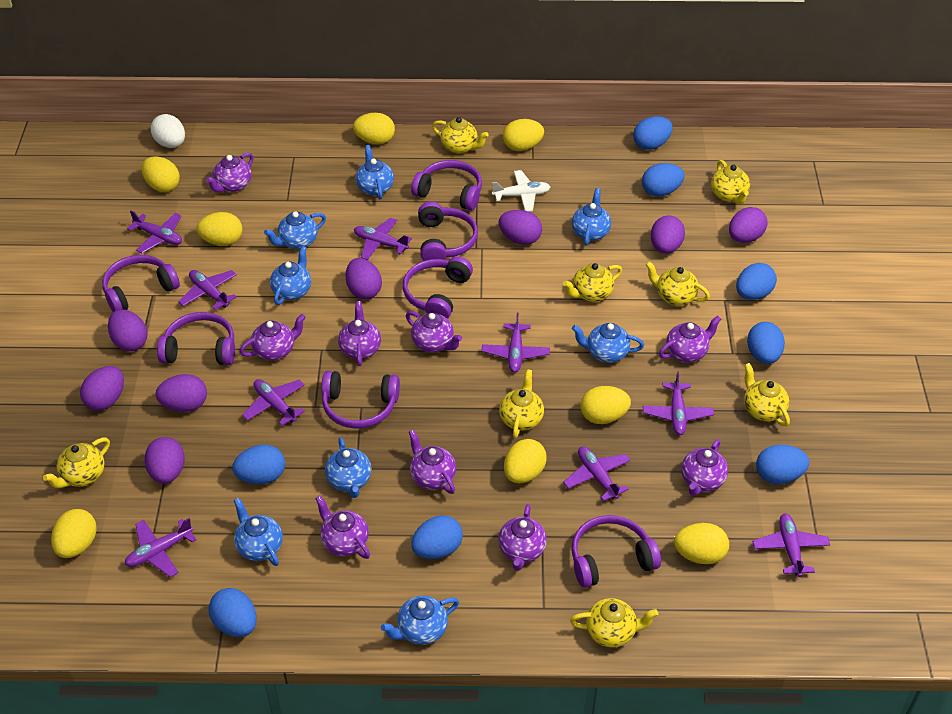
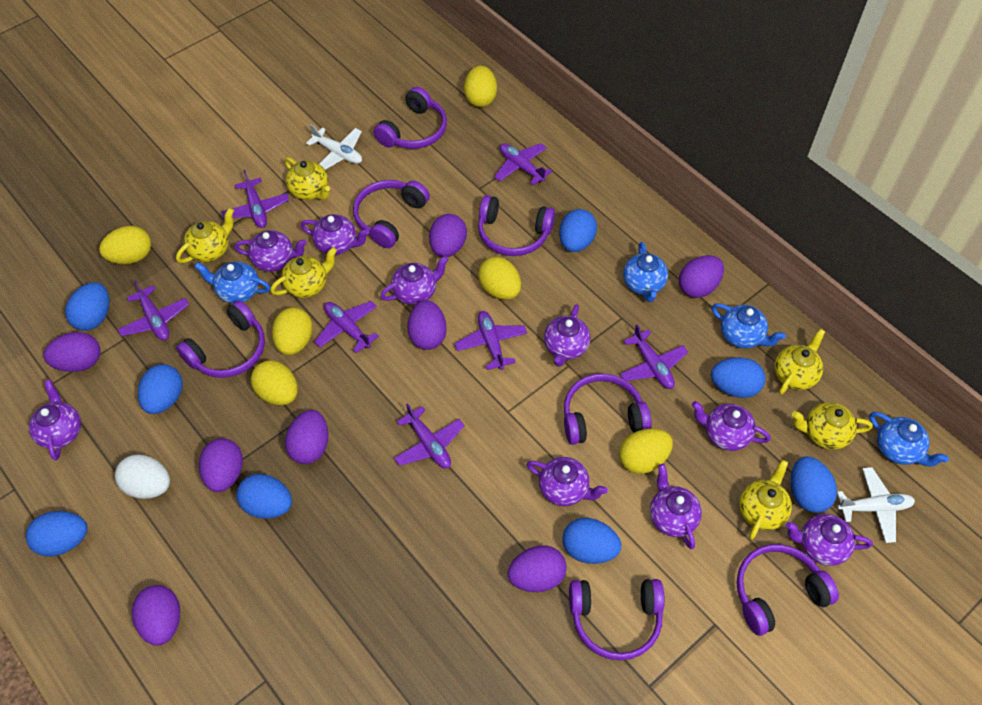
blue teapot: 8 -> 4
purple plane: 9 -> 7
white plane: 1 -> 2
yellow egg: 8 -> 6
yellow teapot: 8 -> 6

